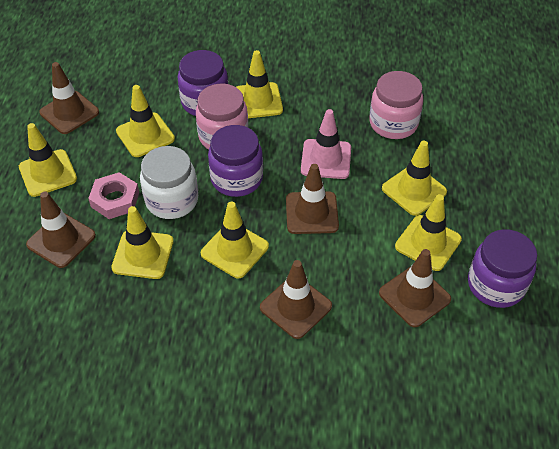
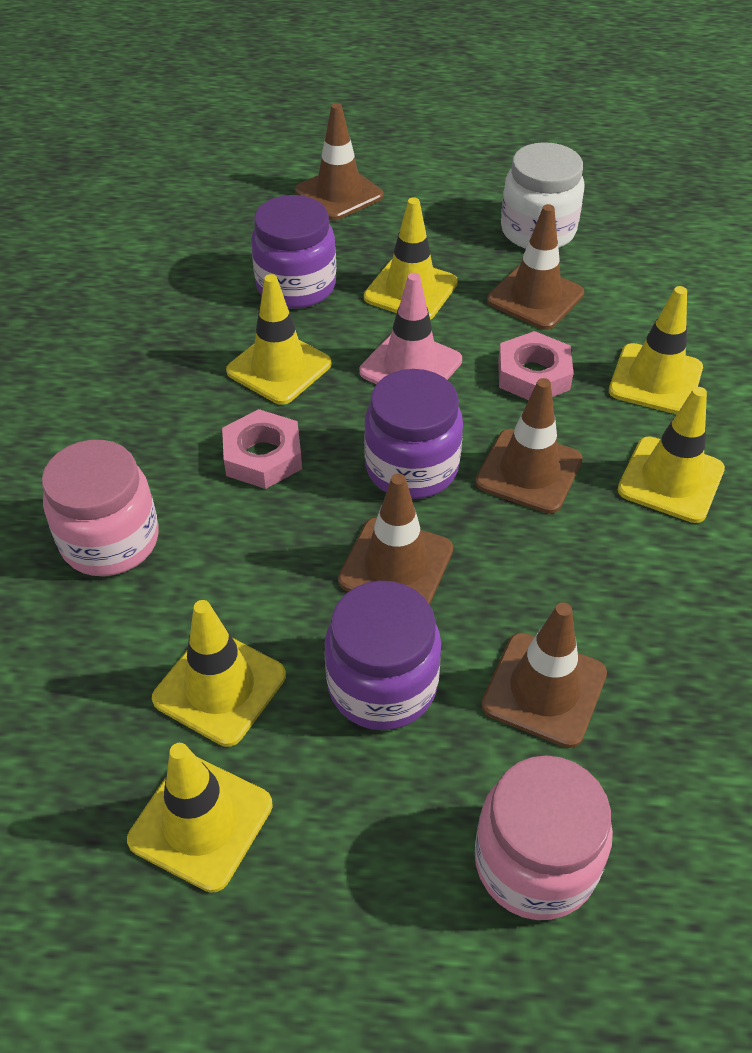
pink nut: 1 -> 2
yellow traffic cone: 7 -> 6

